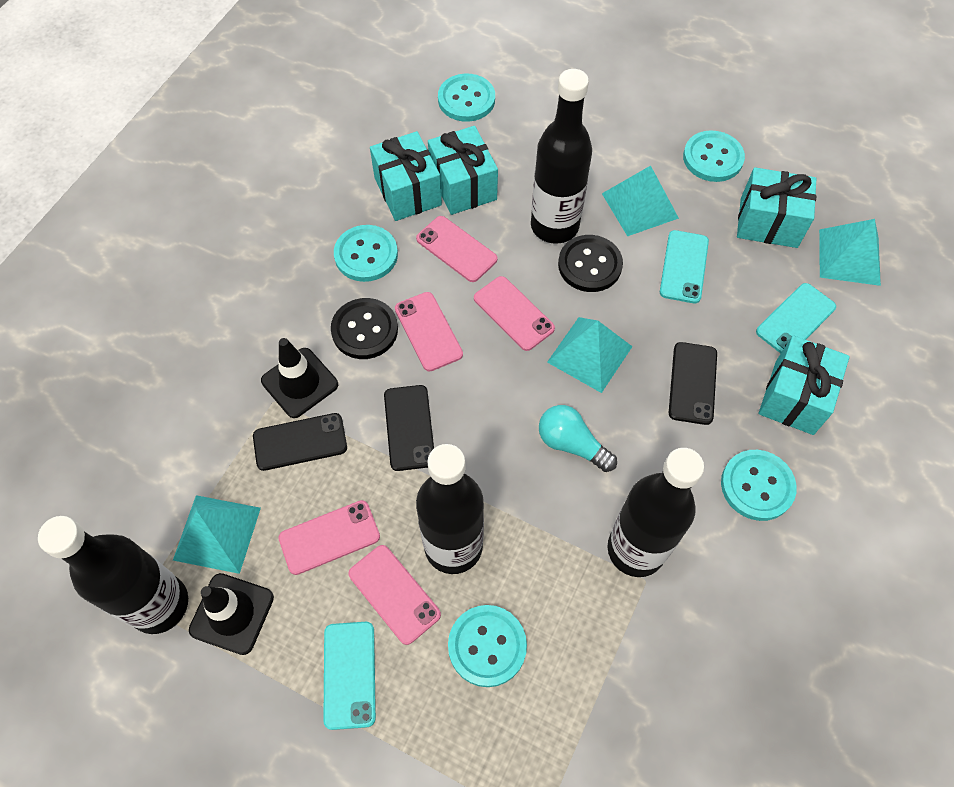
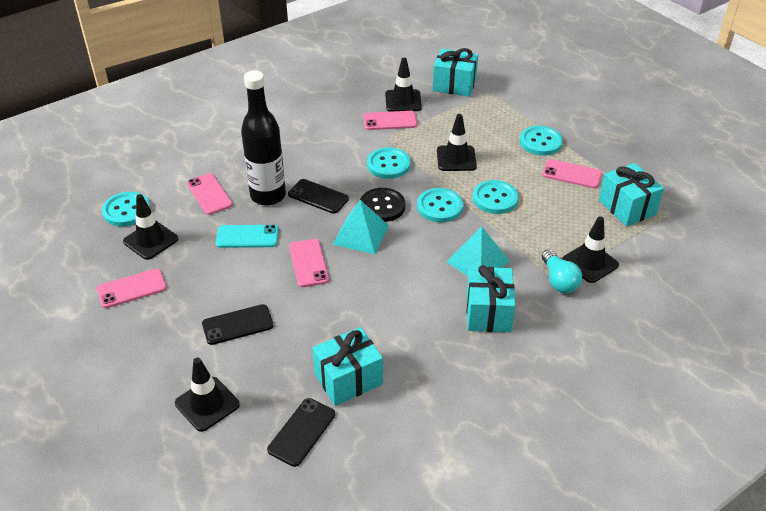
black bottle: 4 -> 1
black button: 2 -> 1
black traffic cone: 2 -> 5
turquoise phone: 3 -> 1
turquoise pyramid: 4 -> 2

